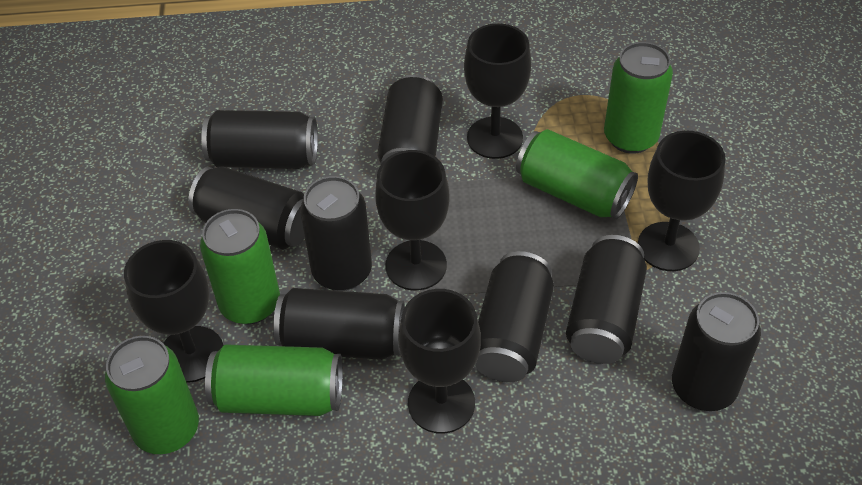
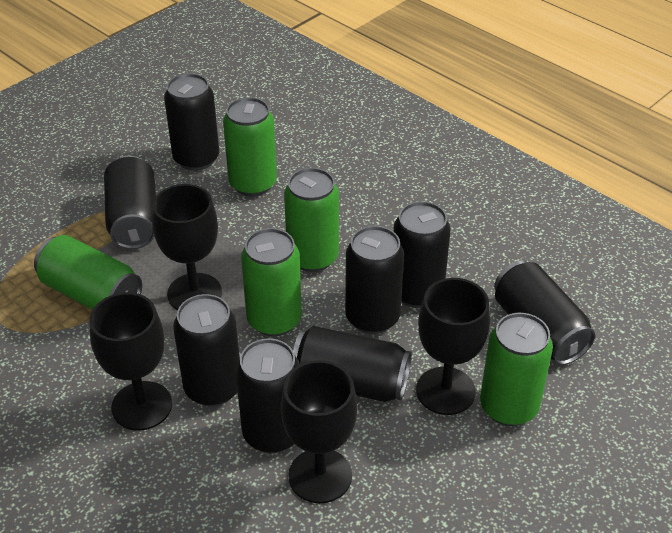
black goblet: 5 -> 4

